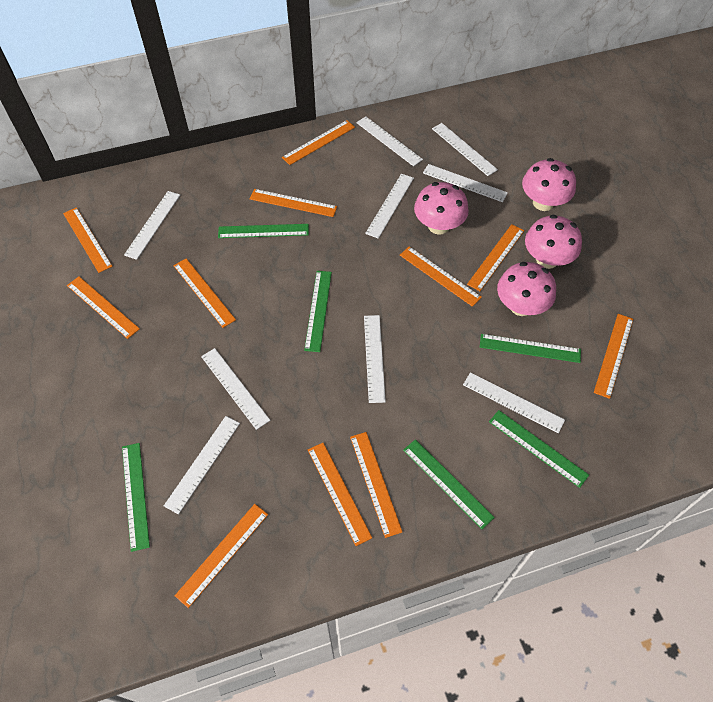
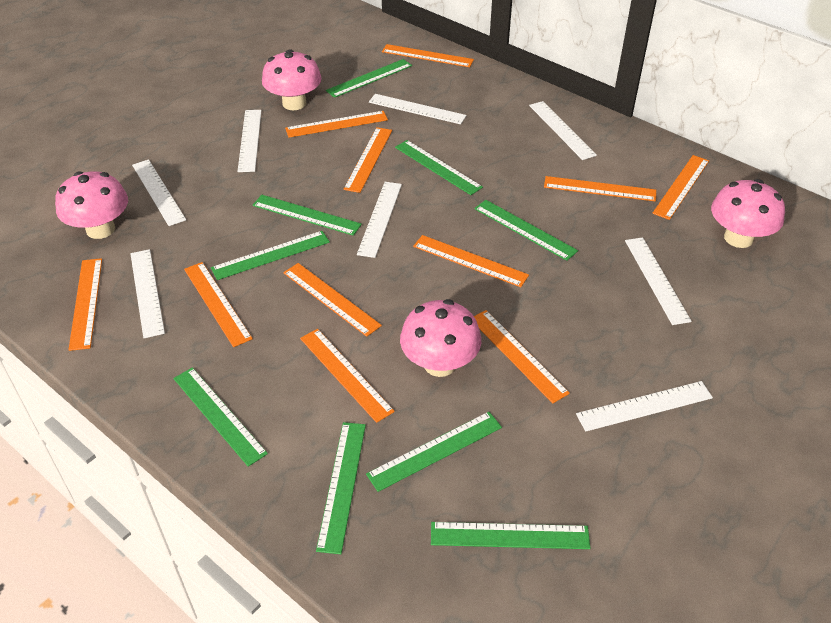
green ruler: 6 -> 9
white ruler: 9 -> 8

